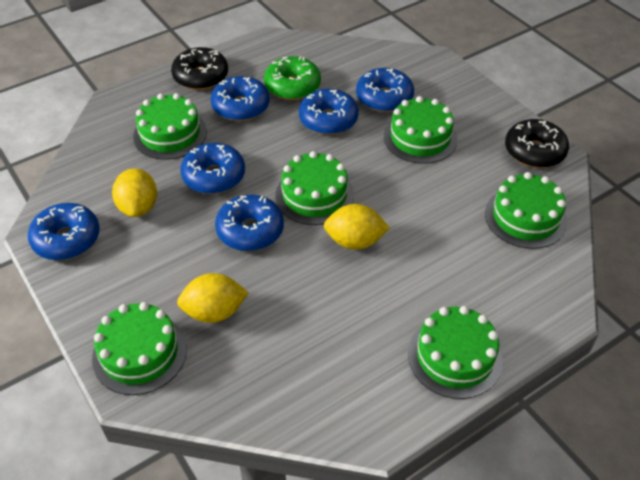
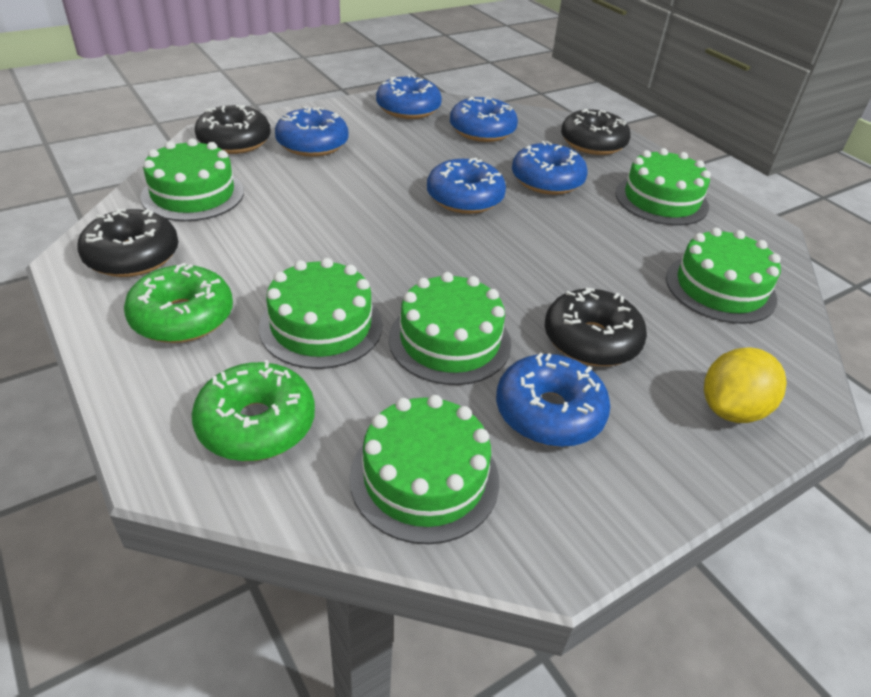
black donut: 2 -> 4
green donut: 1 -> 2
yellow lemon: 3 -> 1

